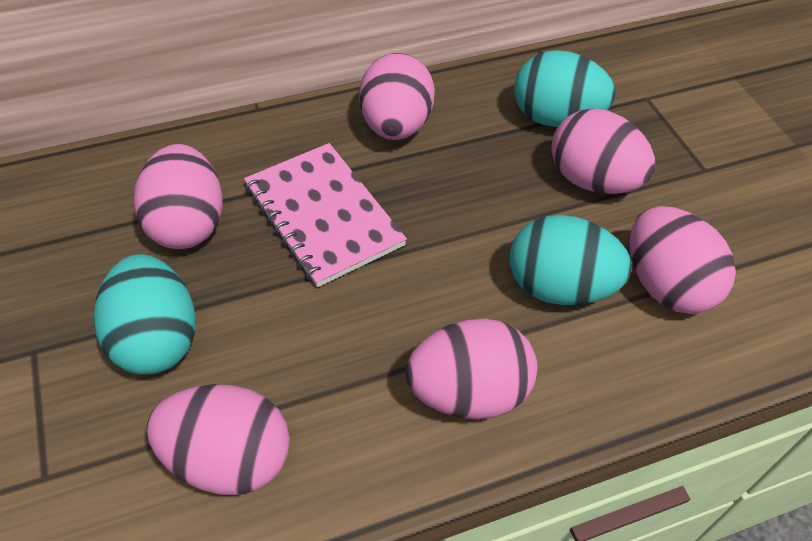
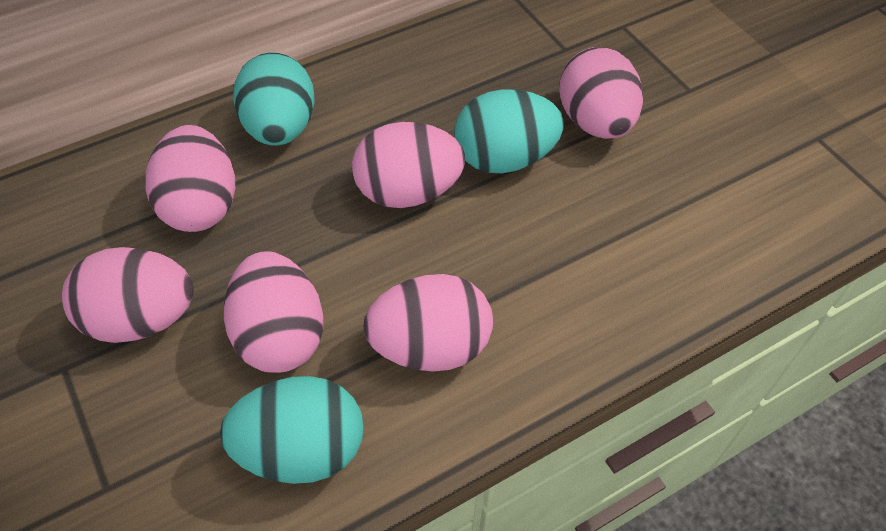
pink notebook: 1 -> 0

